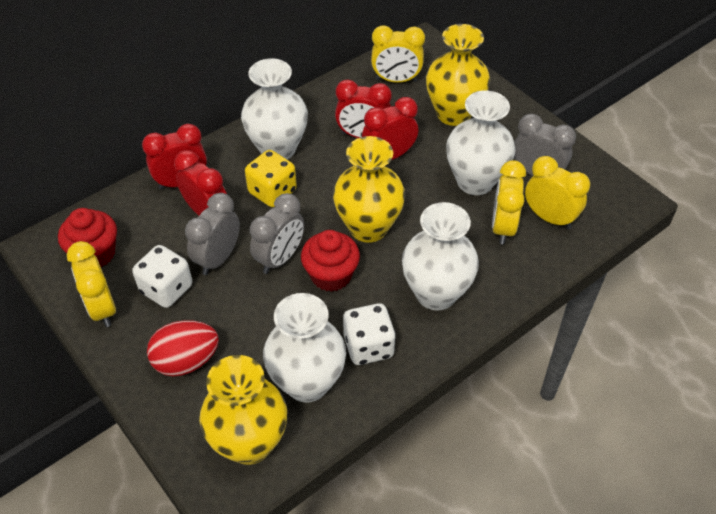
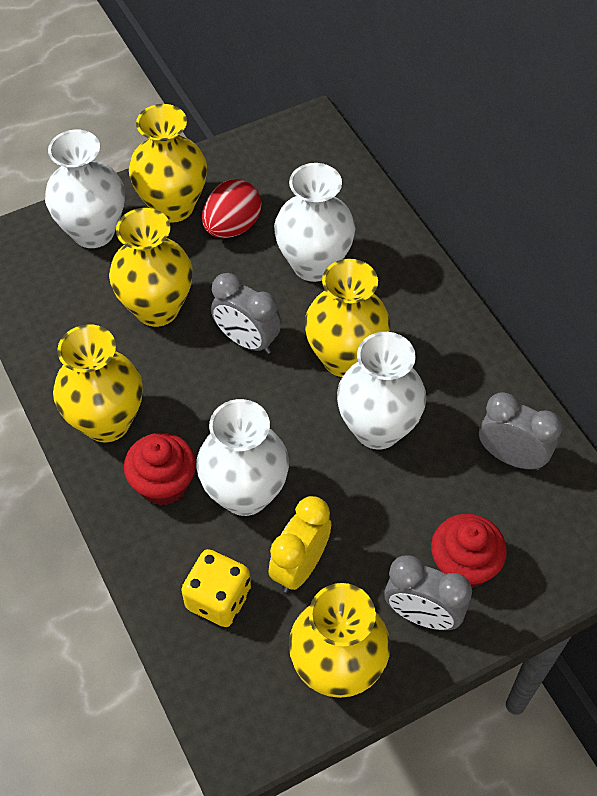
red clock: 4 -> 0
white dice: 2 -> 0
yellow clock: 4 -> 1
yellow vase: 3 -> 5

